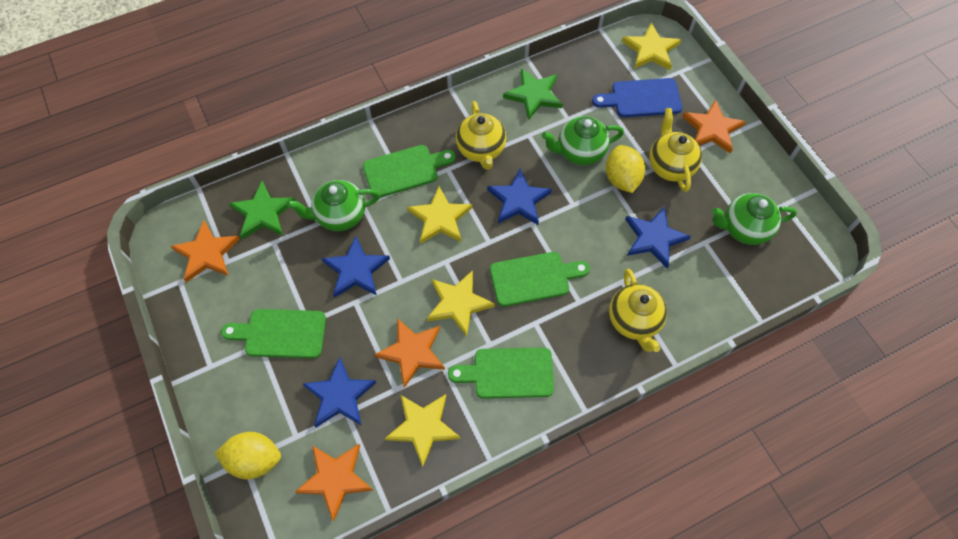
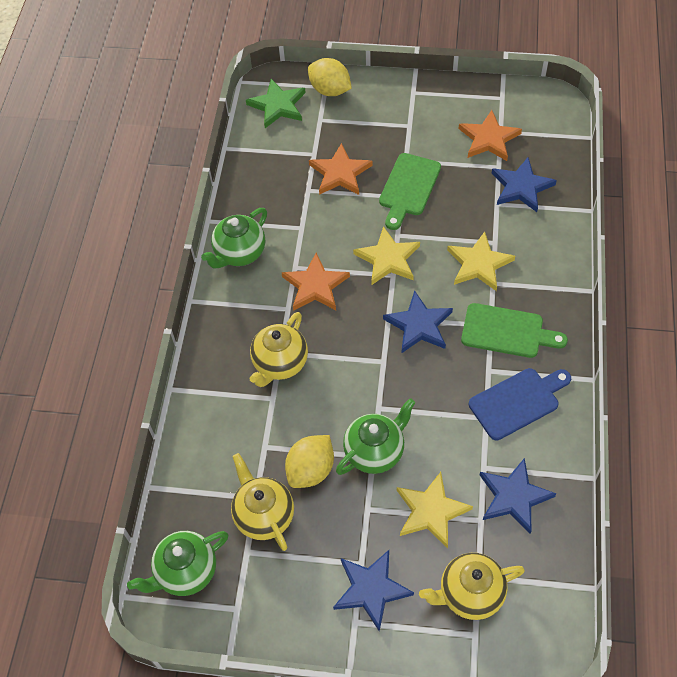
green cutting board: 4 -> 2
green star: 2 -> 1
orange star: 4 -> 3
yellow star: 4 -> 3

